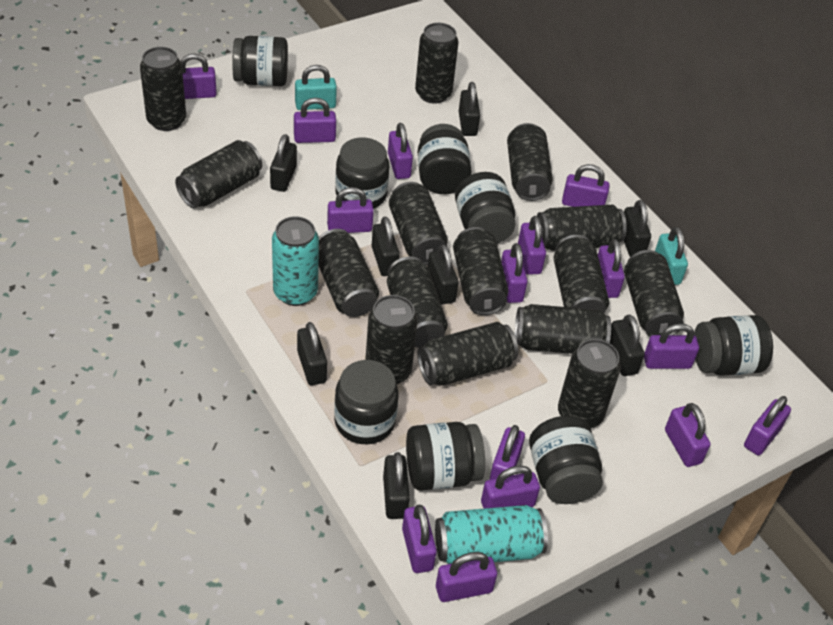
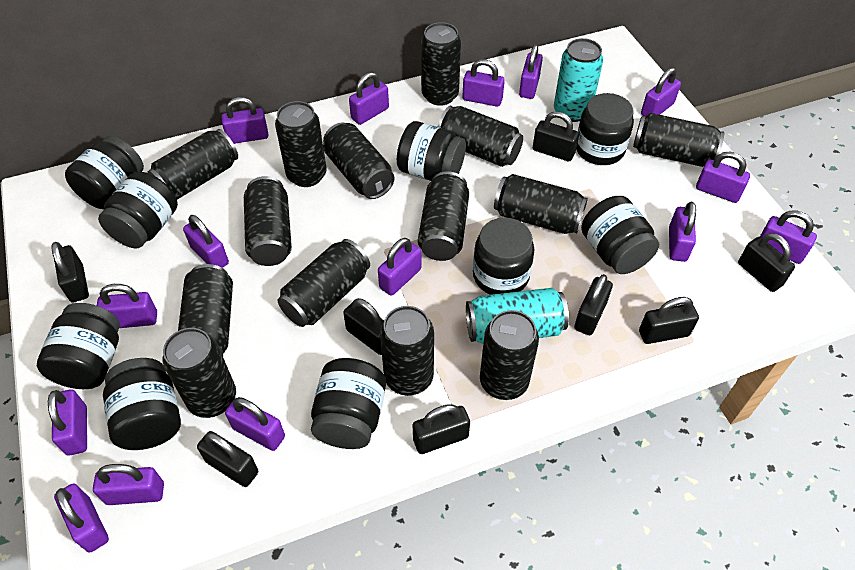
black can: 15 -> 14
black jar: 8 -> 9
turquoise padlock: 2 -> 0

